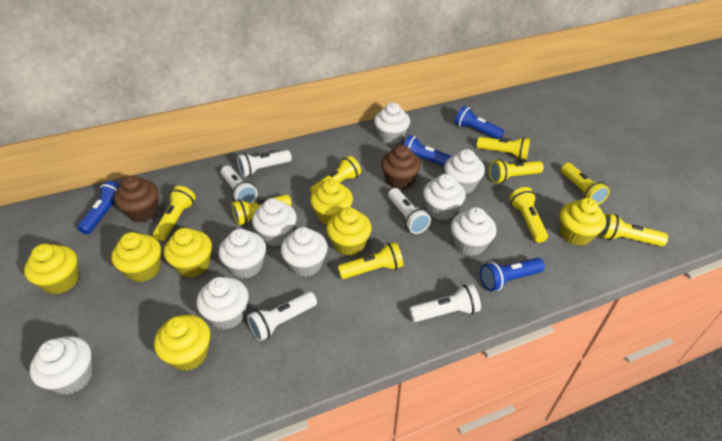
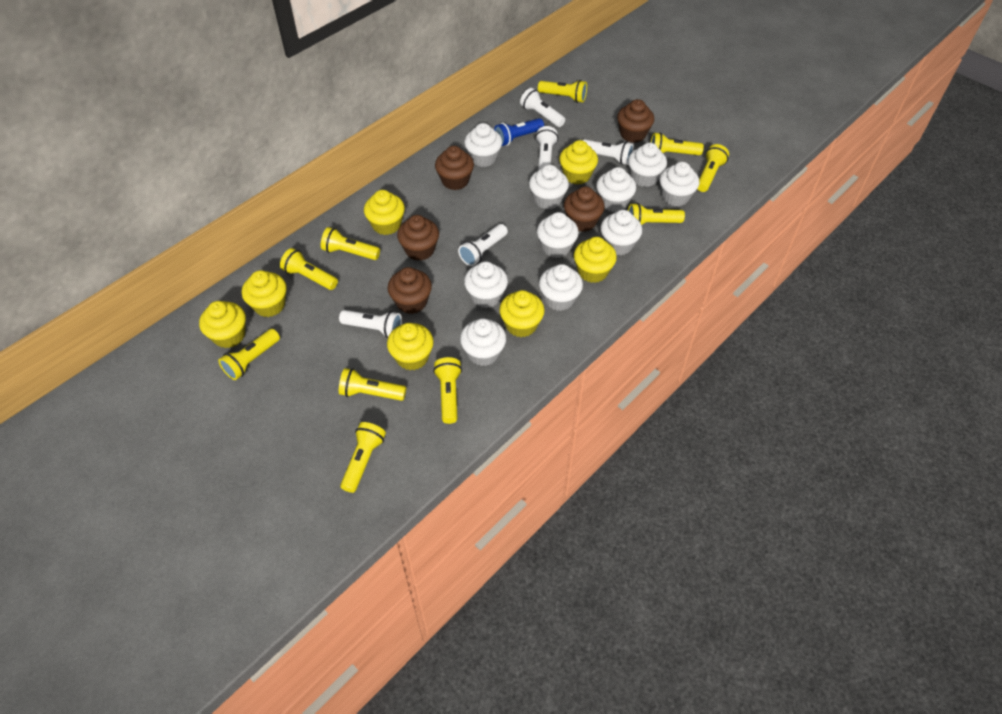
blue flashlight: 4 -> 1
brown cupcake: 2 -> 5
white cupcake: 9 -> 10
yellow flashlight: 9 -> 10

